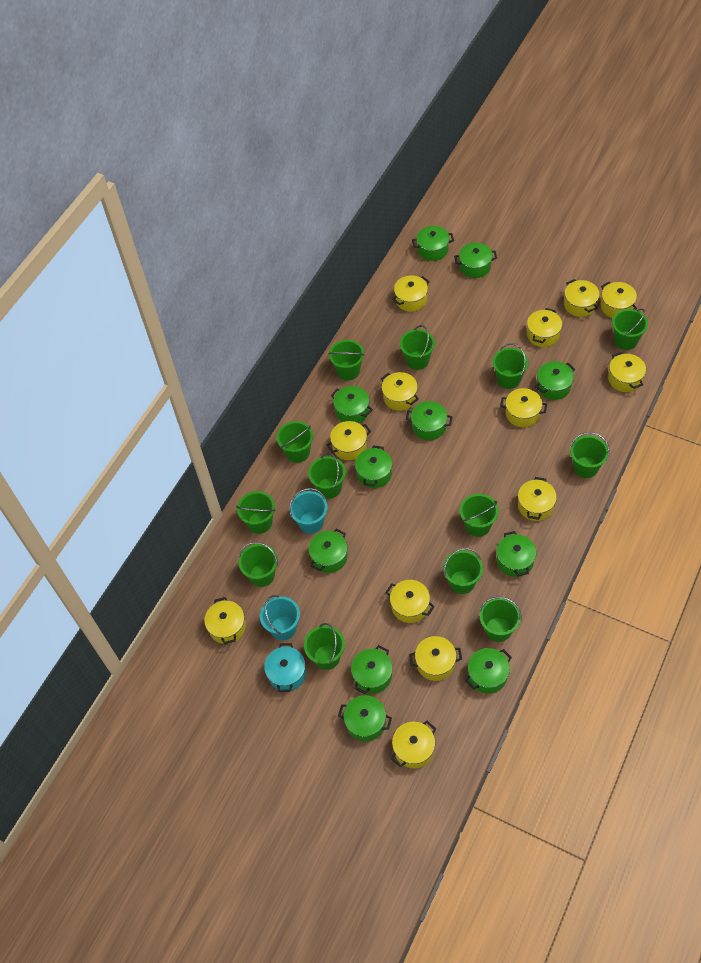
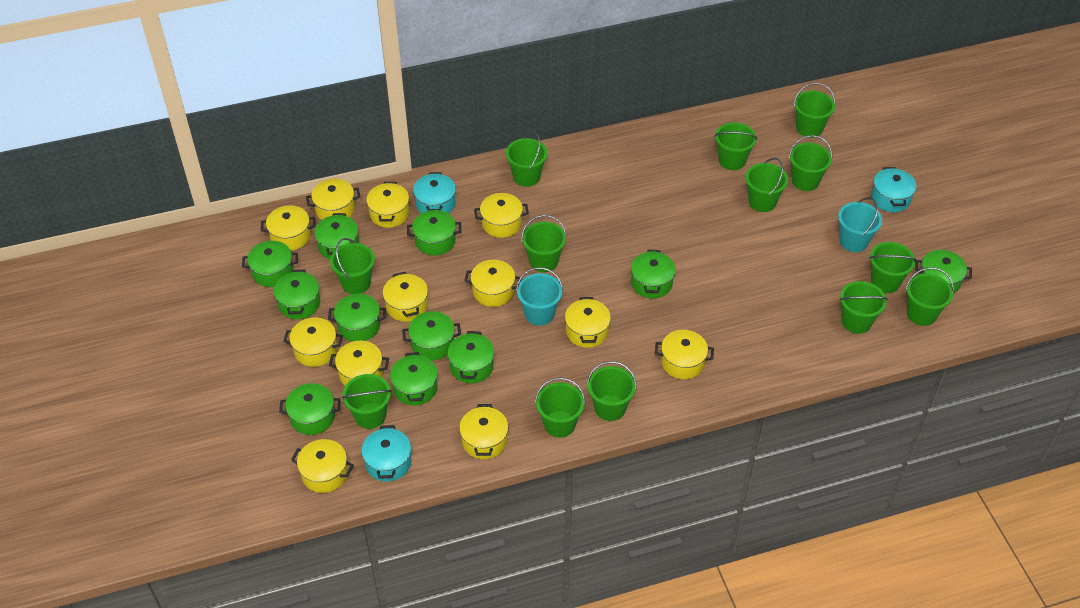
turquoise pot: 1 -> 3
yellow pot: 13 -> 12

